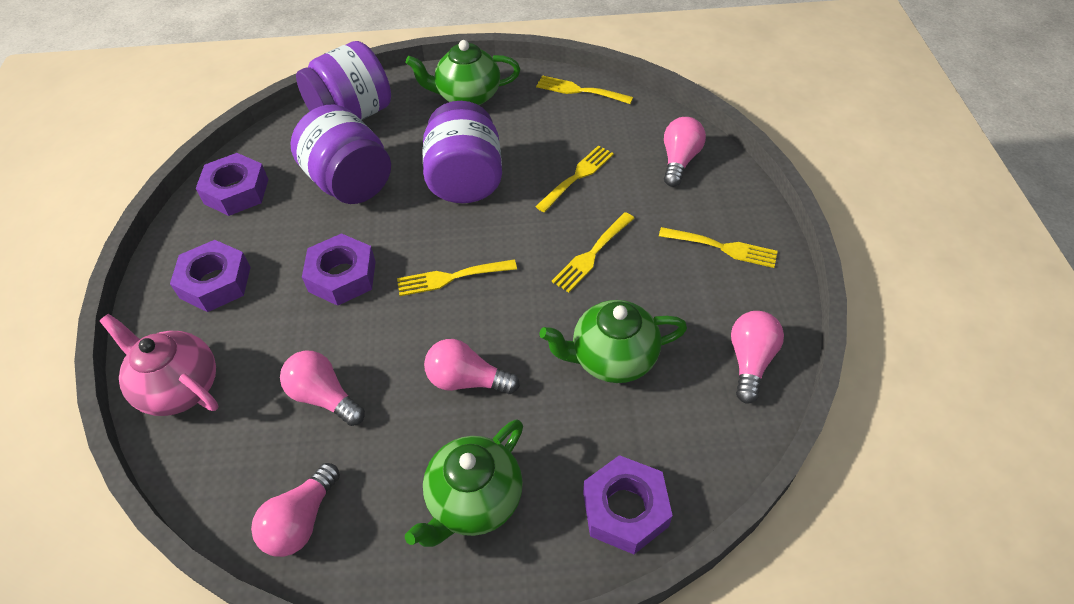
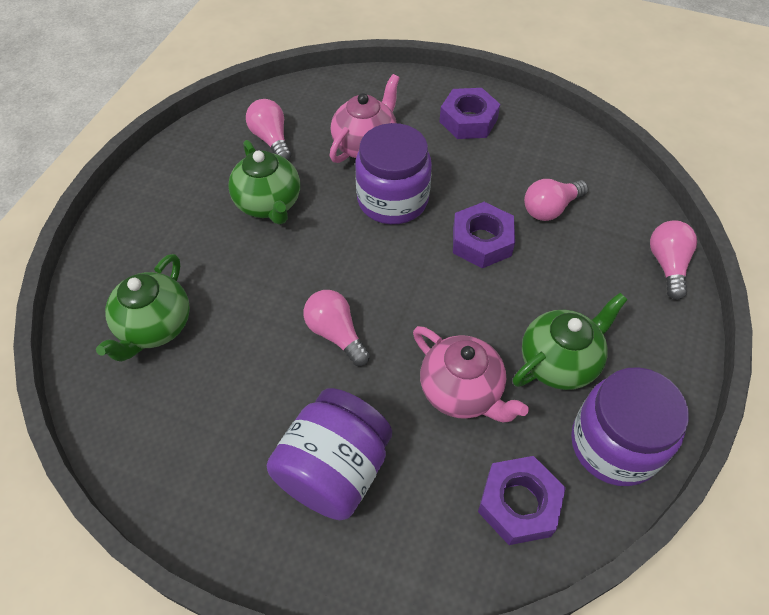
pink light bulb: 5 -> 4
pink teapot: 1 -> 2
purple nut: 4 -> 3
yellow fork: 5 -> 0

